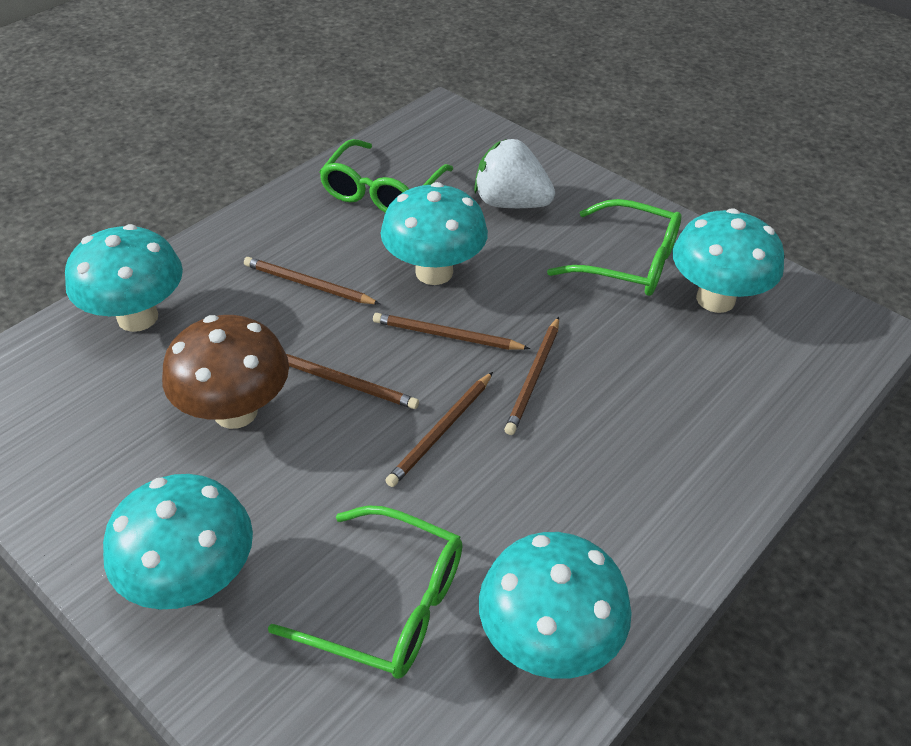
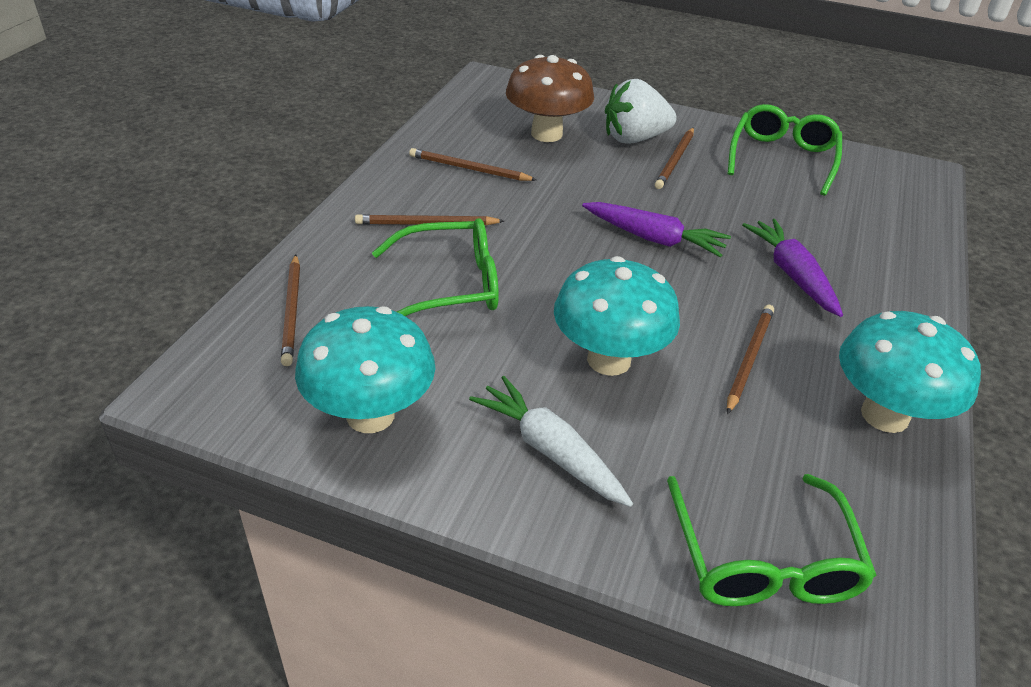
purple carrot: 0 -> 2
turquoise mushroom: 5 -> 3
white carrot: 0 -> 1

